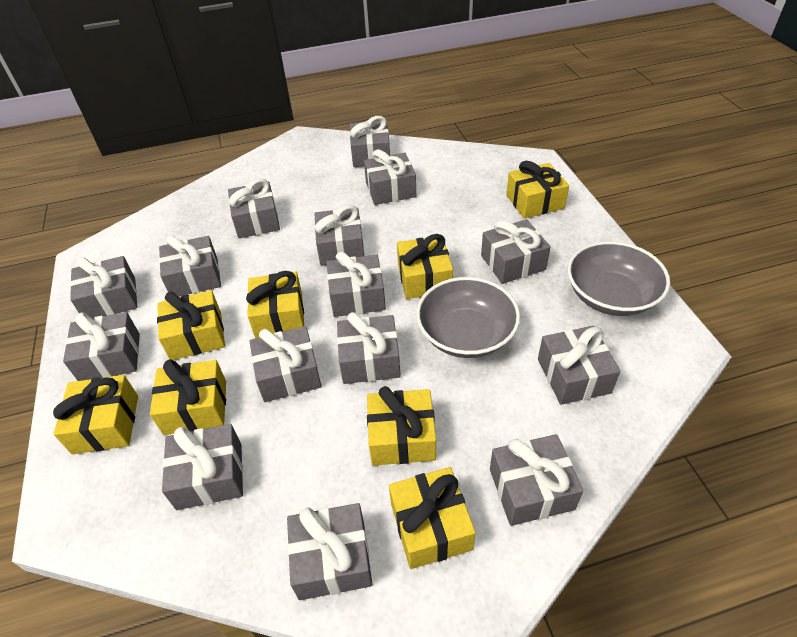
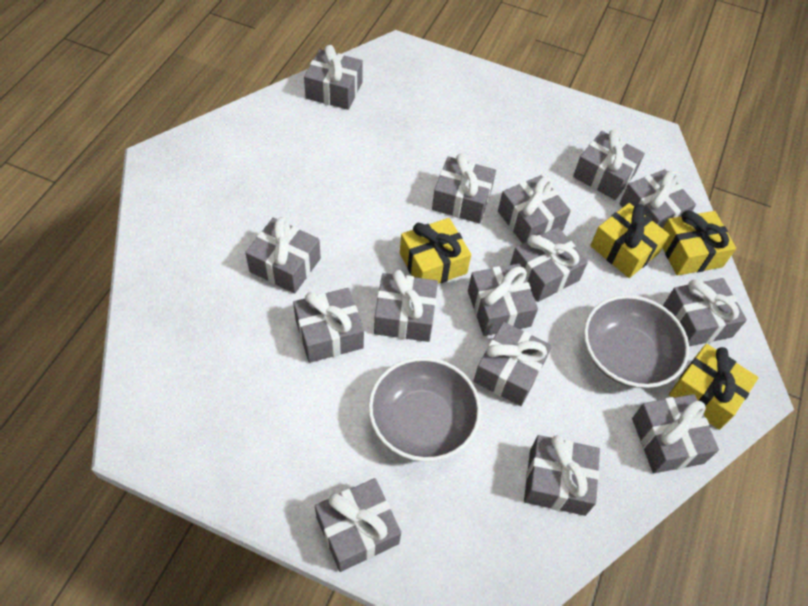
yellow gift: 8 -> 4

